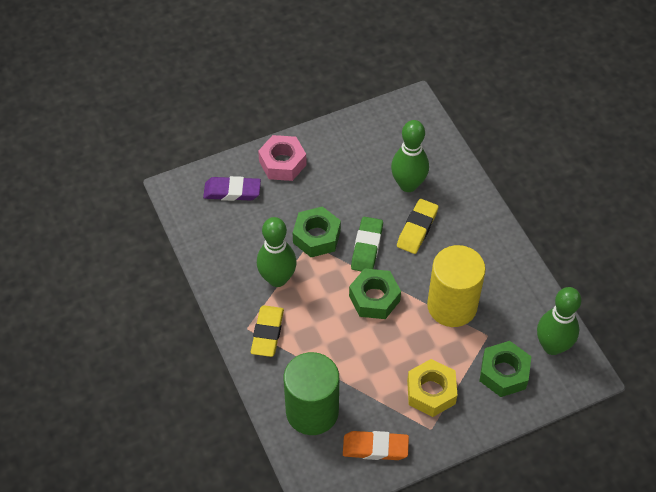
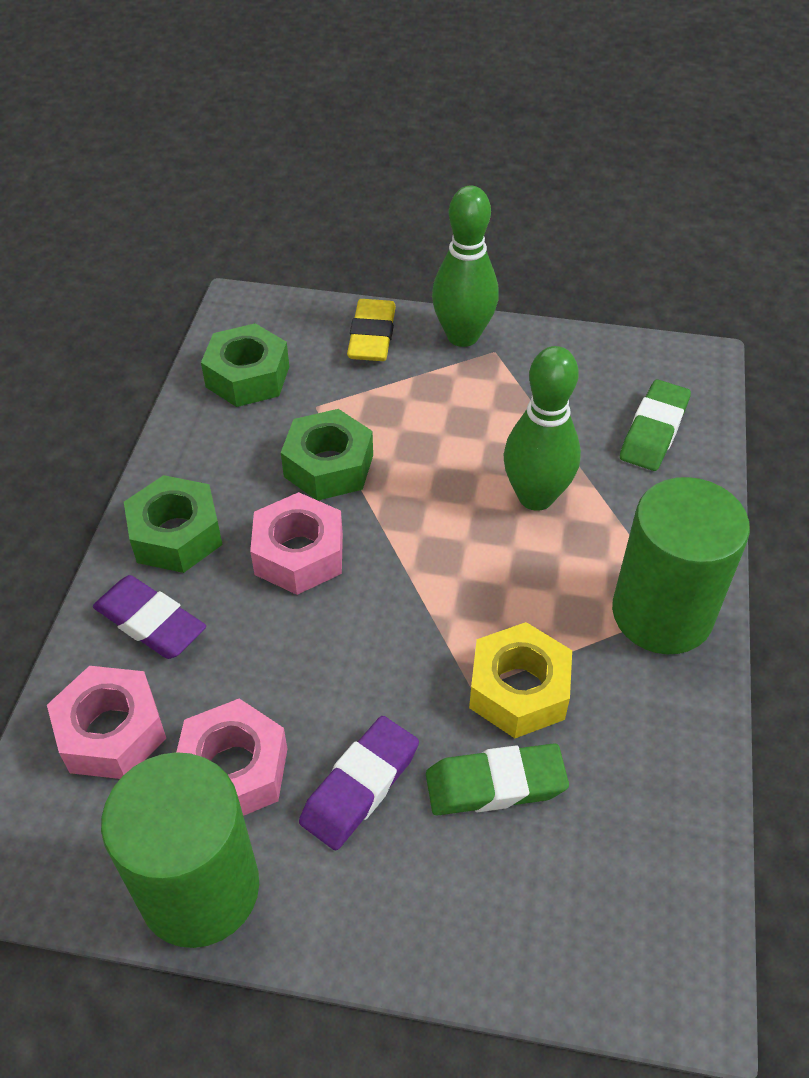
green bowling pin: 3 -> 2
green cylinder: 1 -> 2
green eraser: 1 -> 2
orange eraser: 1 -> 0
pink nut: 1 -> 3
purple eraser: 1 -> 2
yellow cylinder: 1 -> 0
yellow eraser: 2 -> 1

